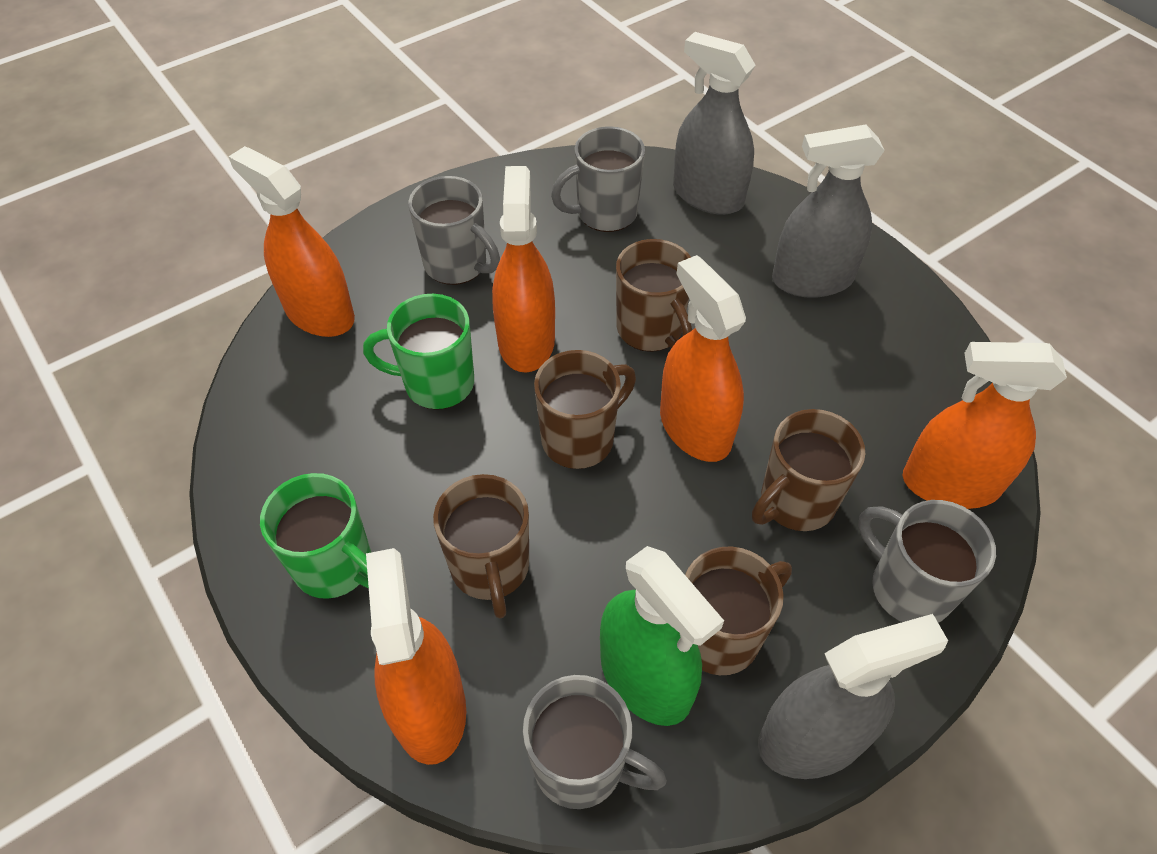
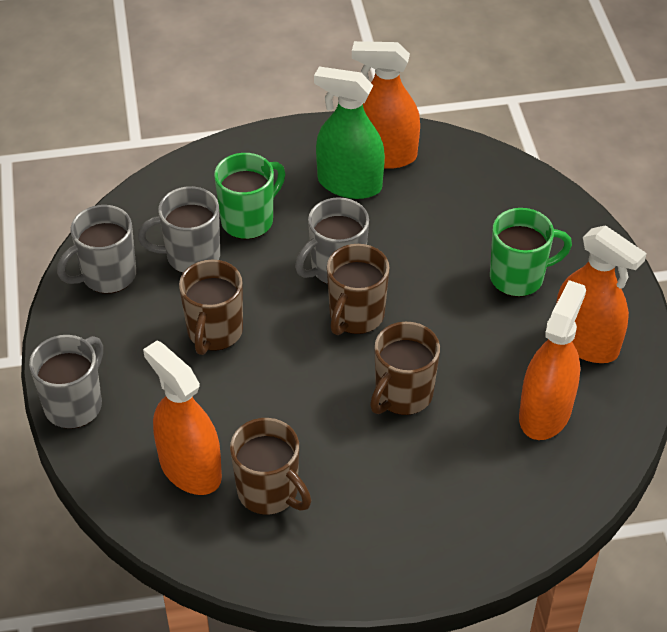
brown mug: 5 -> 4
grey spray bottle: 3 -> 0
orange spray bottle: 5 -> 4

